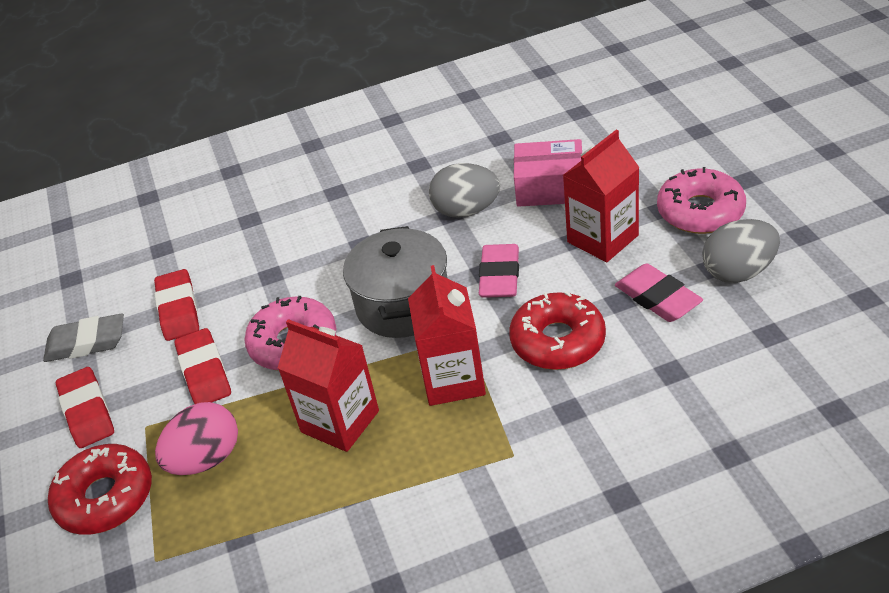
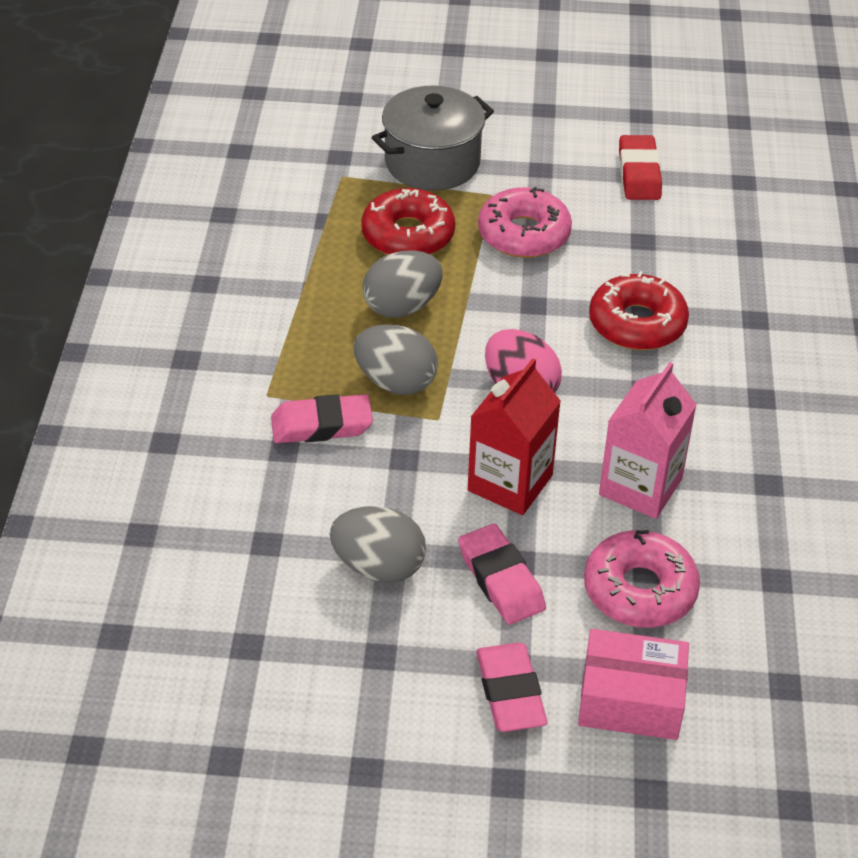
grey egg: 2 -> 3
grey eraser: 1 -> 0
pink carton: 0 -> 1
pink eraser: 2 -> 3
red carton: 3 -> 1
red eraser: 3 -> 1

